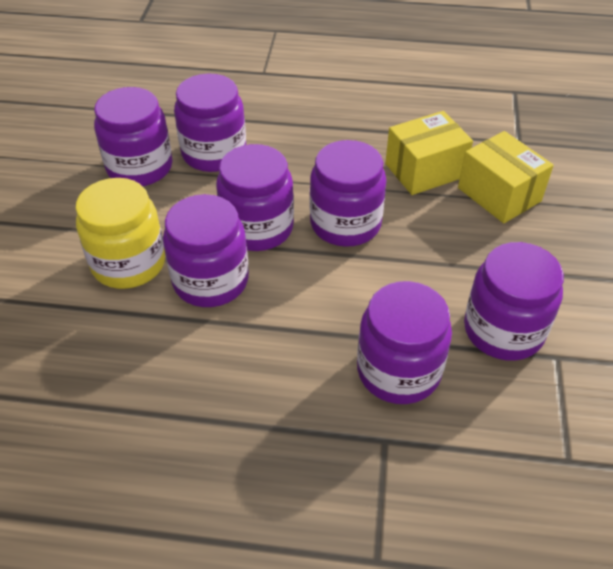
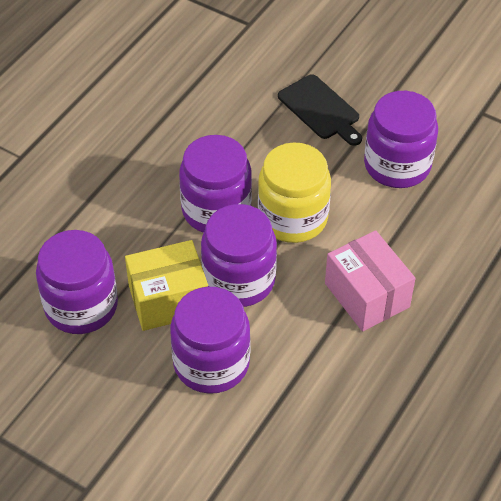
black cutting board: 0 -> 1
pink box: 0 -> 1
purple jar: 7 -> 5
yellow box: 2 -> 1

